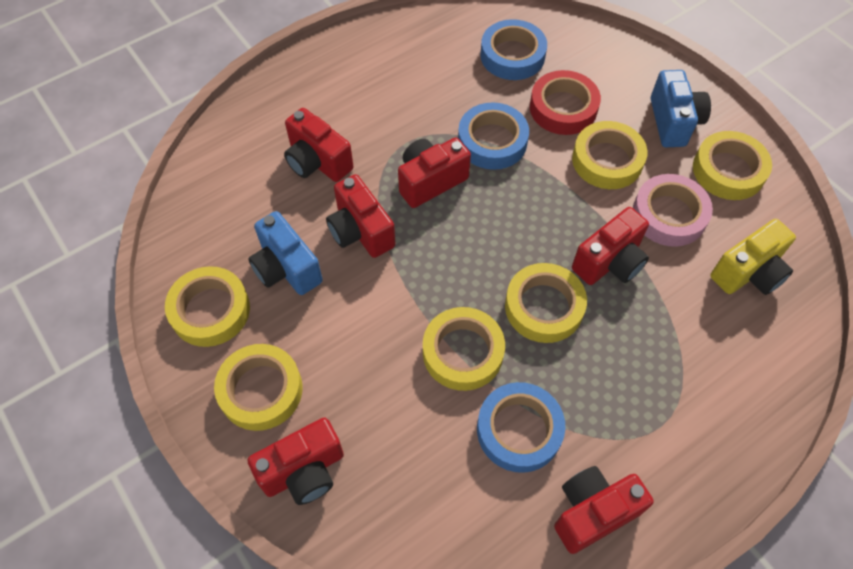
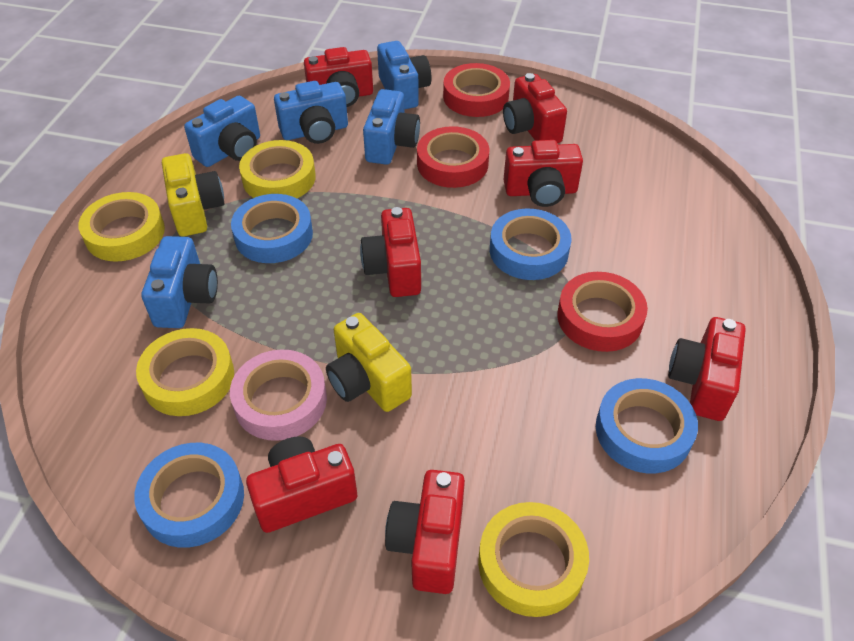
blue camera: 2 -> 5
blue tape: 3 -> 4
red camera: 6 -> 7
red tape: 1 -> 3
yellow camera: 1 -> 2
yellow tape: 6 -> 4

